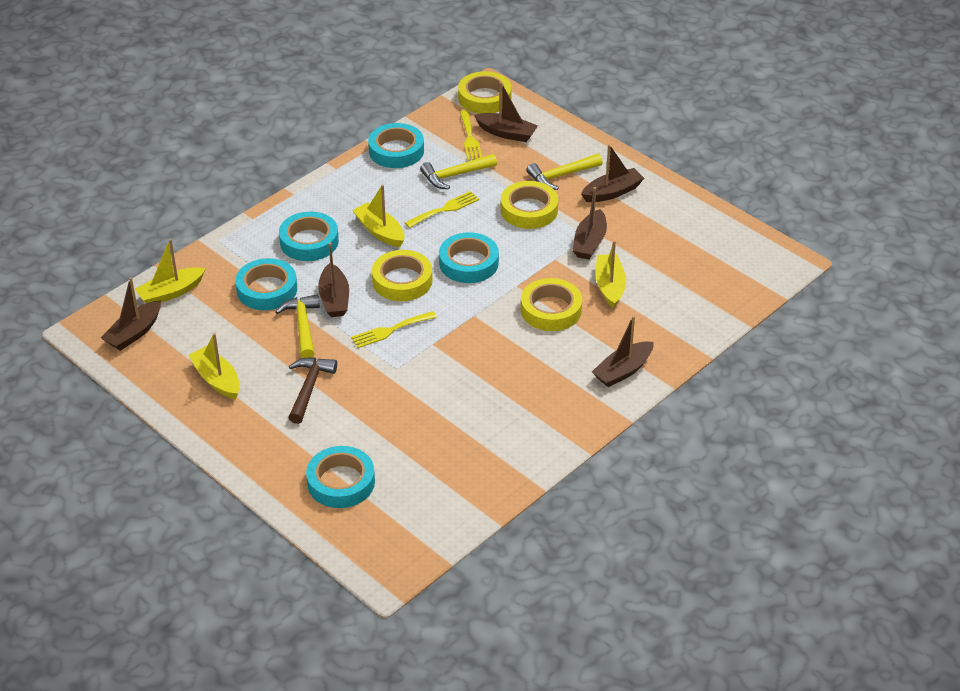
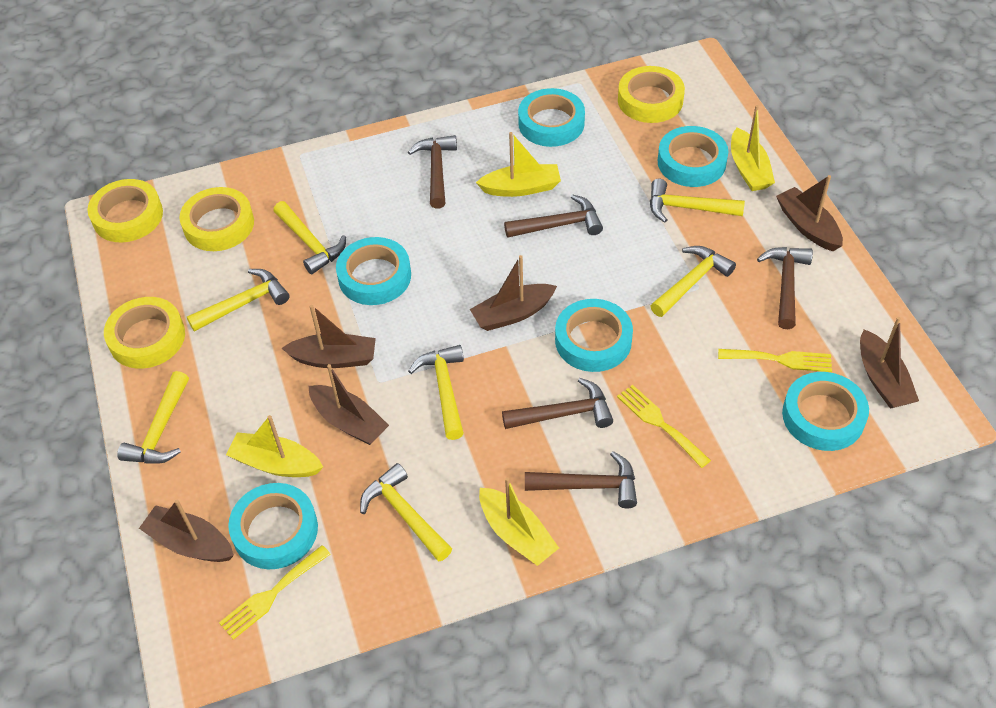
brown hammer: 1 -> 5
turquoise tape: 5 -> 6
yellow hammer: 3 -> 7

